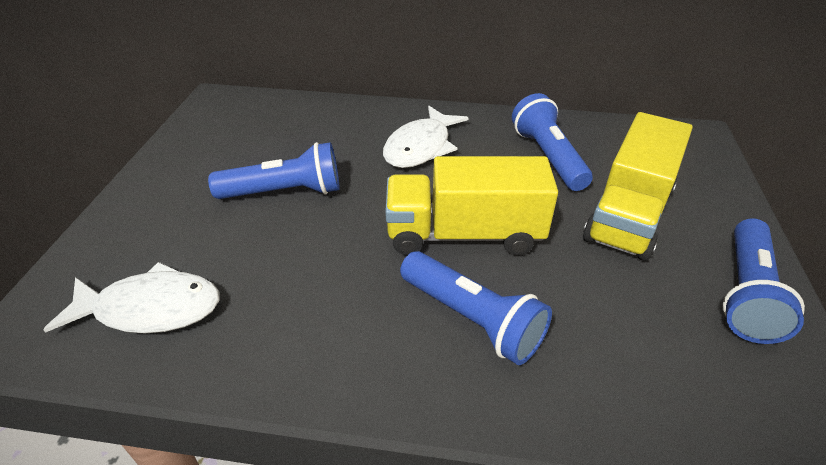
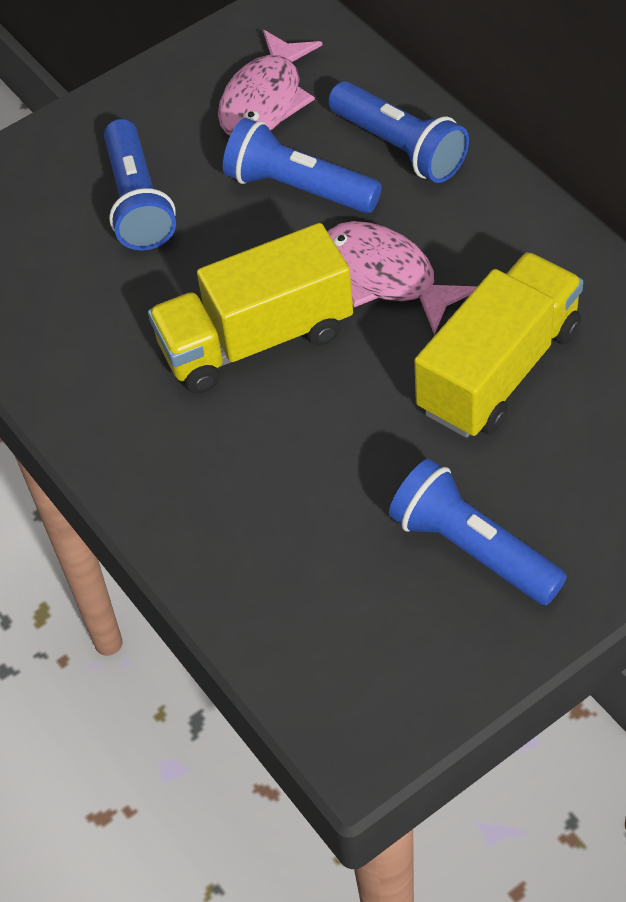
pink fish: 0 -> 2
white fish: 2 -> 0

